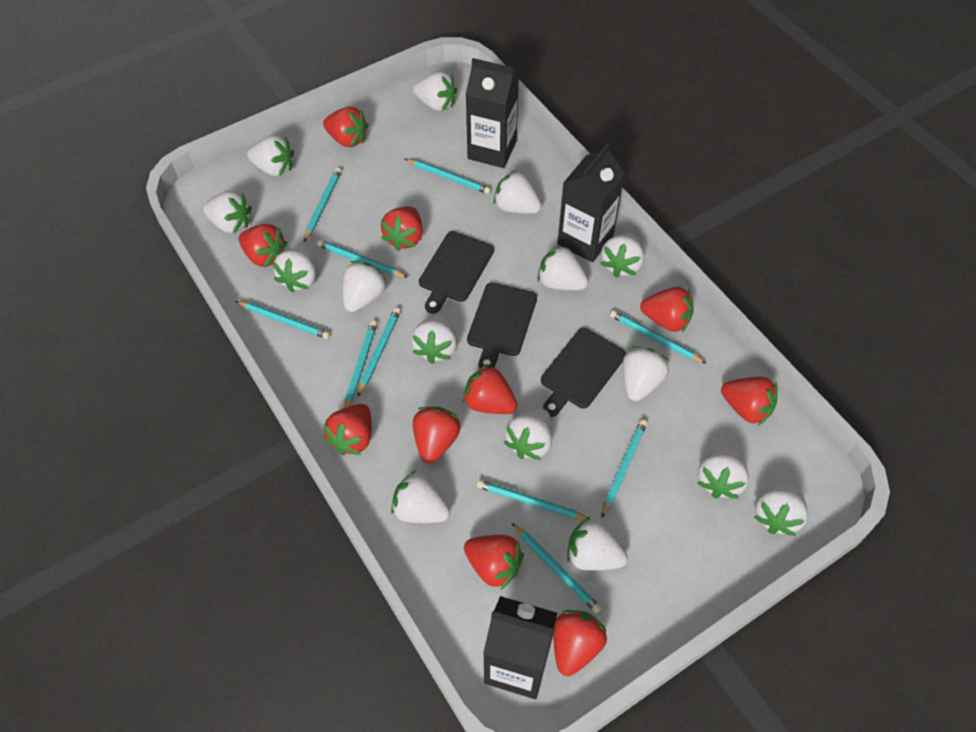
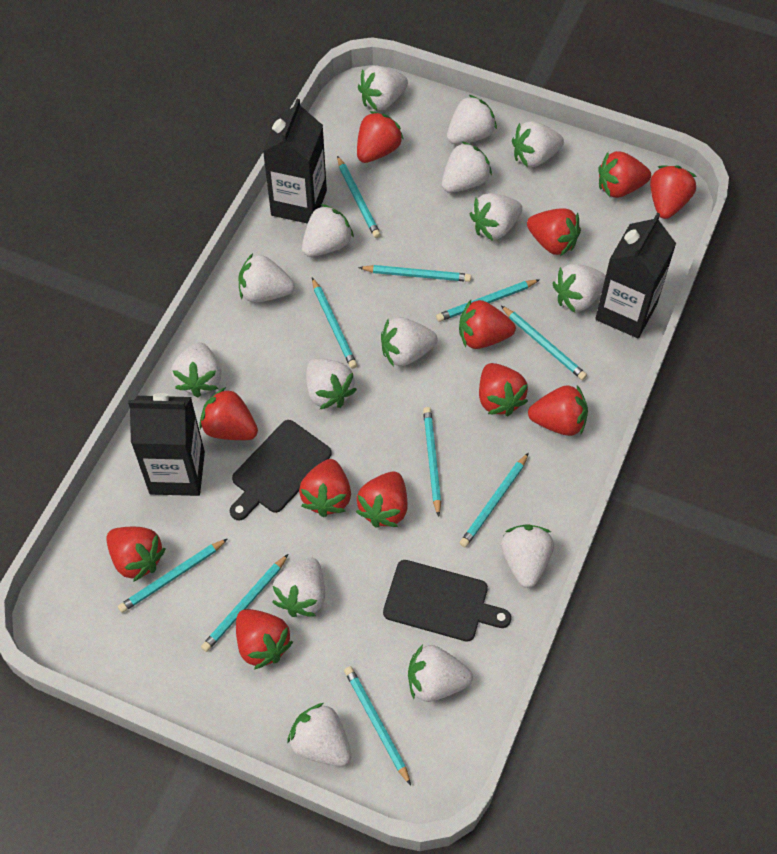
black cutting board: 3 -> 2
red strawberry: 10 -> 12

